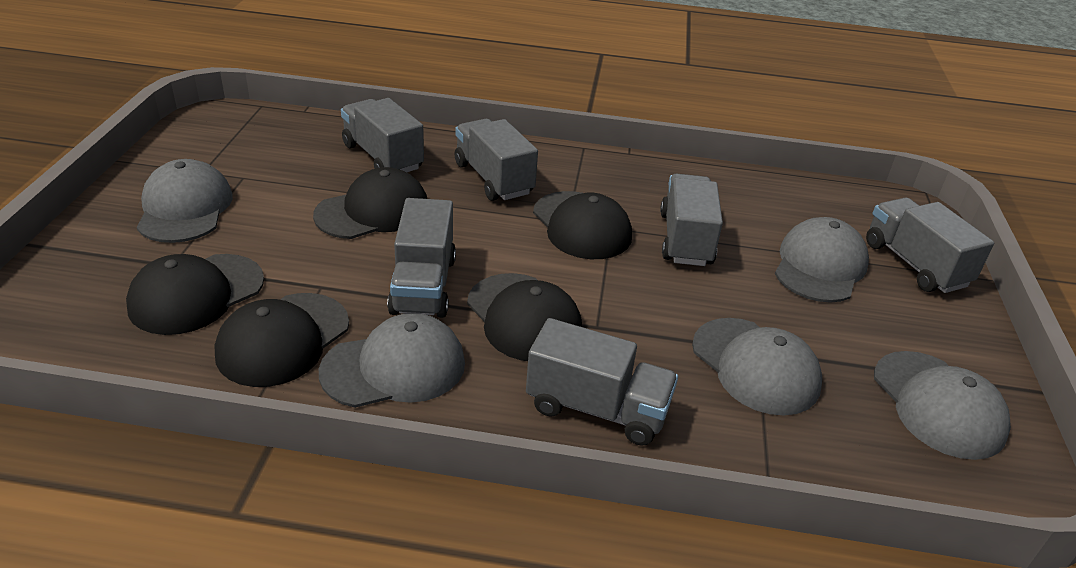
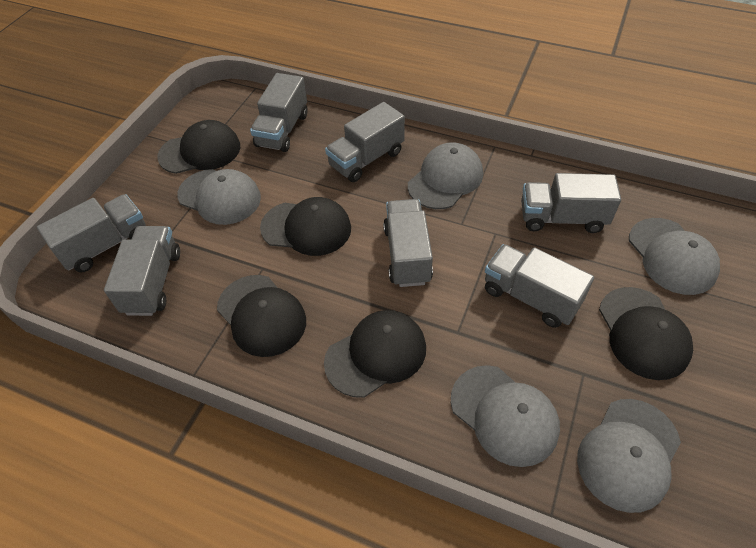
grey truck: 6 -> 7

